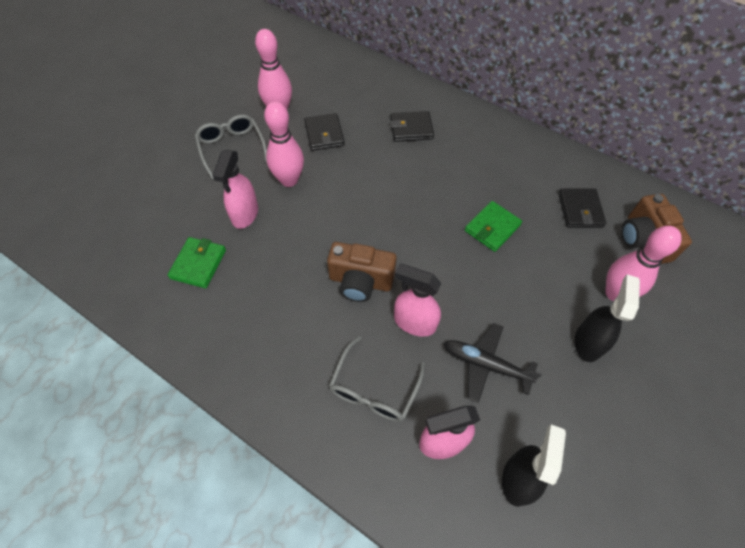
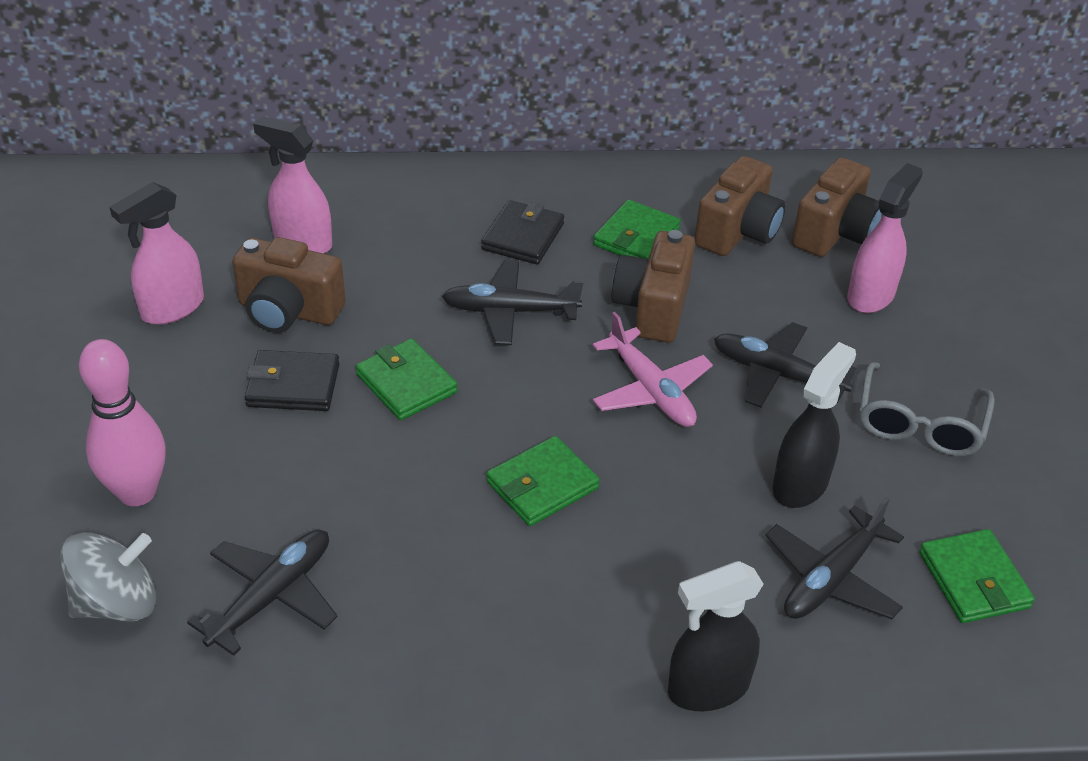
black plane: 1 -> 4
black wallet: 3 -> 2
brown camera: 2 -> 4
green wallet: 2 -> 4
grey glasses: 2 -> 1
grey spinning top: 0 -> 1
pink bowling pin: 3 -> 1
pink plane: 0 -> 1

